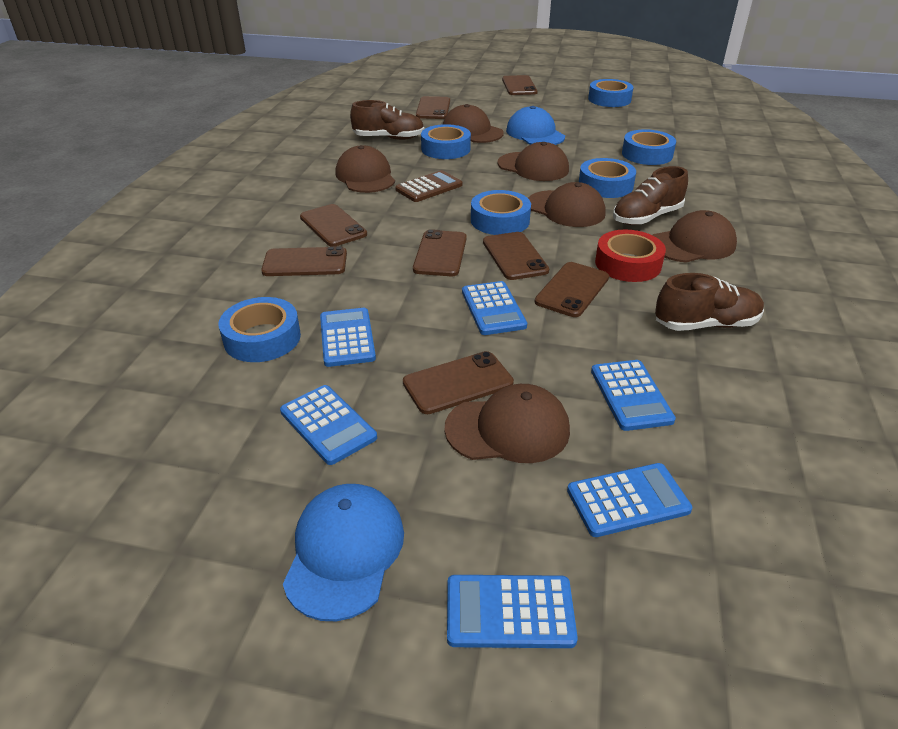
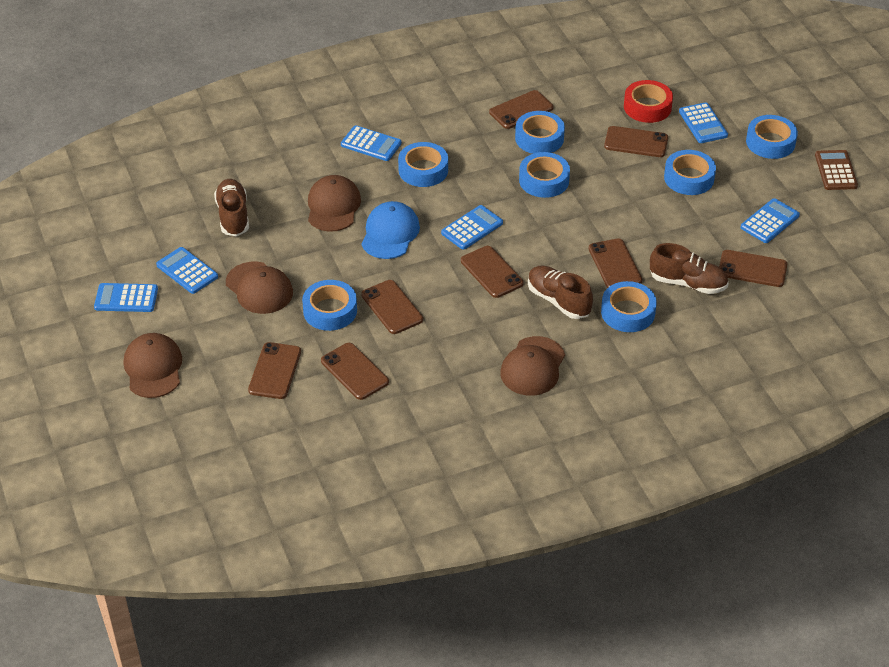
blue cap: 2 -> 1
blue tape: 6 -> 7
brown cap: 6 -> 4

